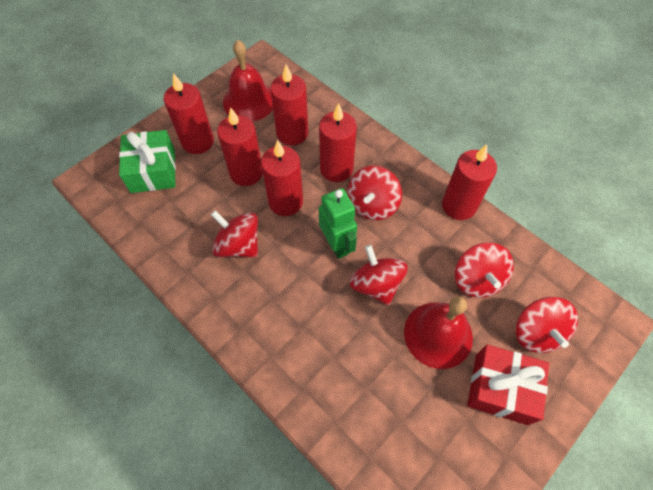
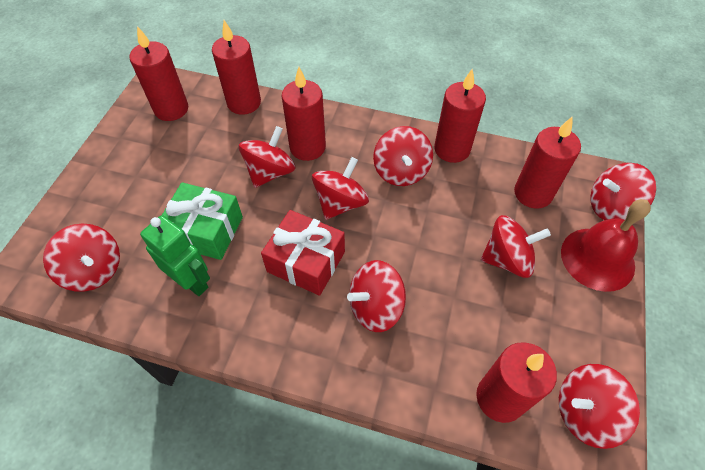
red bell: 2 -> 1
red spinning top: 5 -> 8

